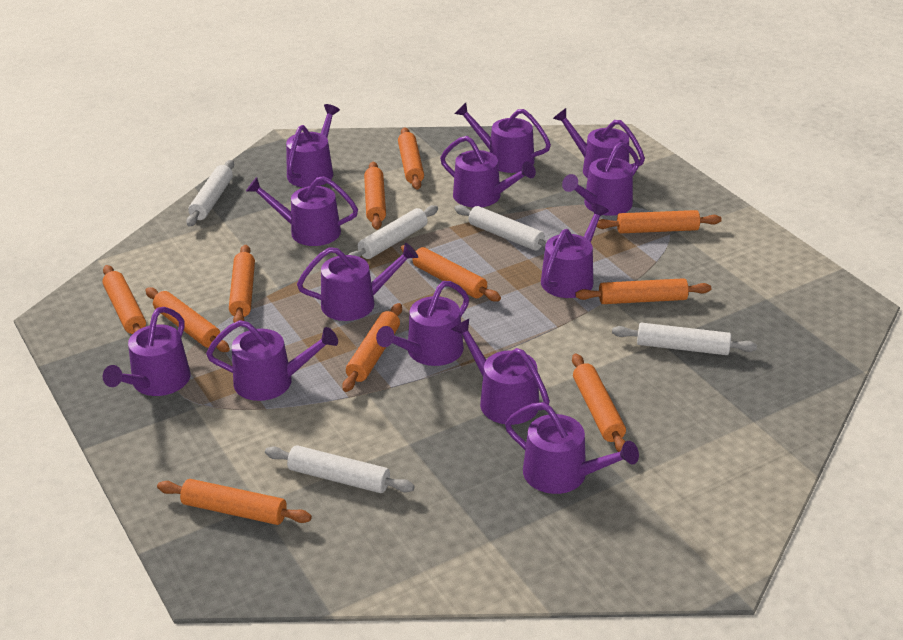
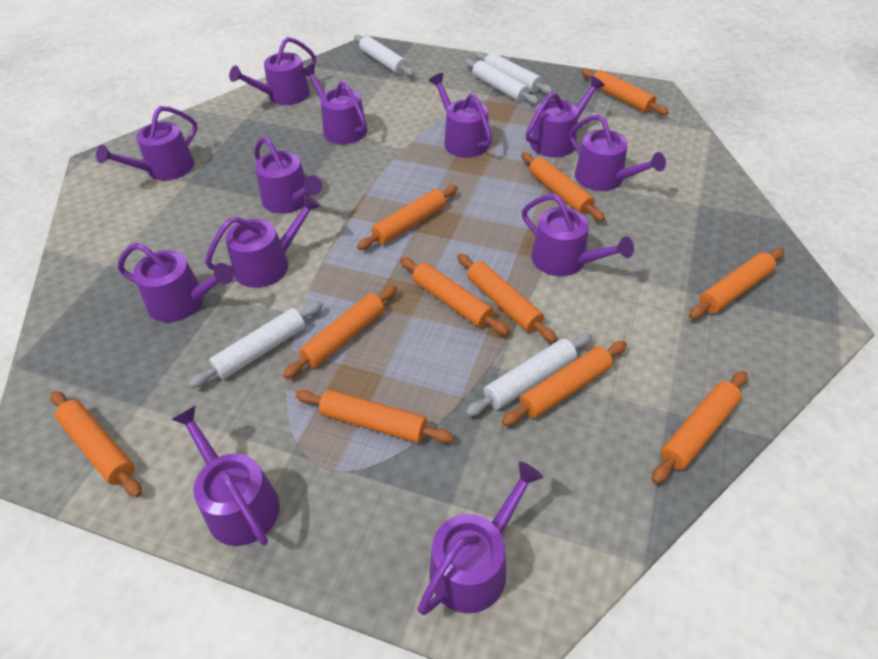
purple watering can: 13 -> 12

